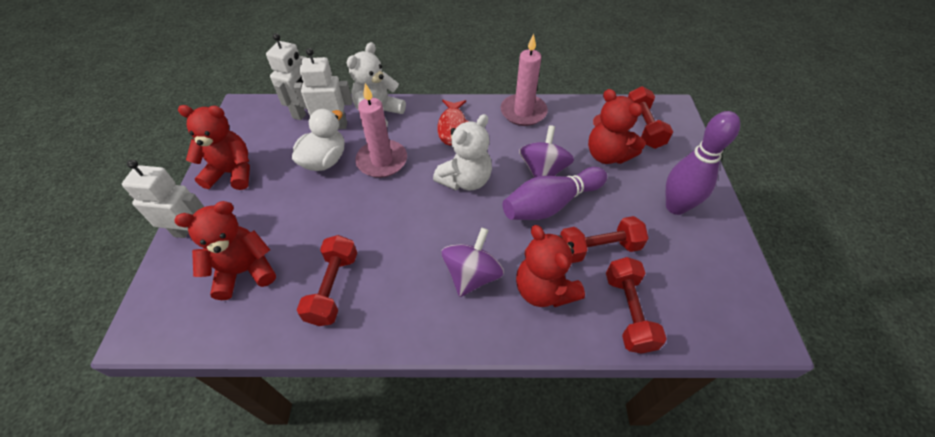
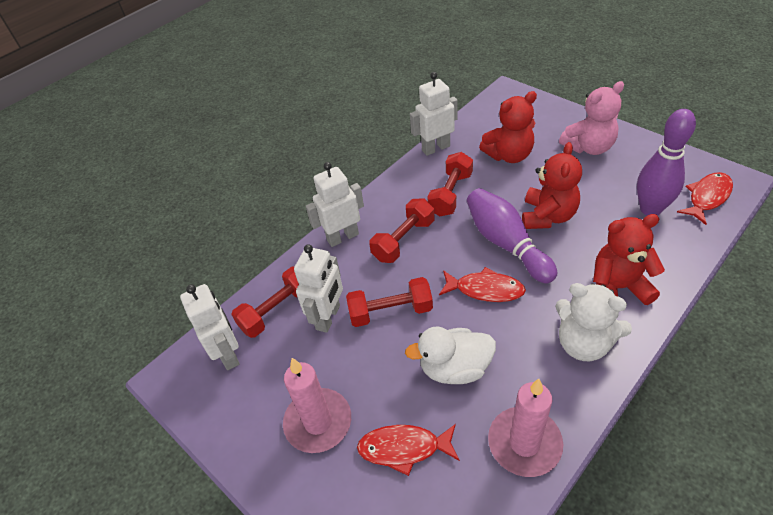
pink teddy bear: 0 -> 1
purple spinning top: 2 -> 0
red fish: 1 -> 3
red teddy bear: 4 -> 3
white robot: 3 -> 4
white teddy bear: 2 -> 1

